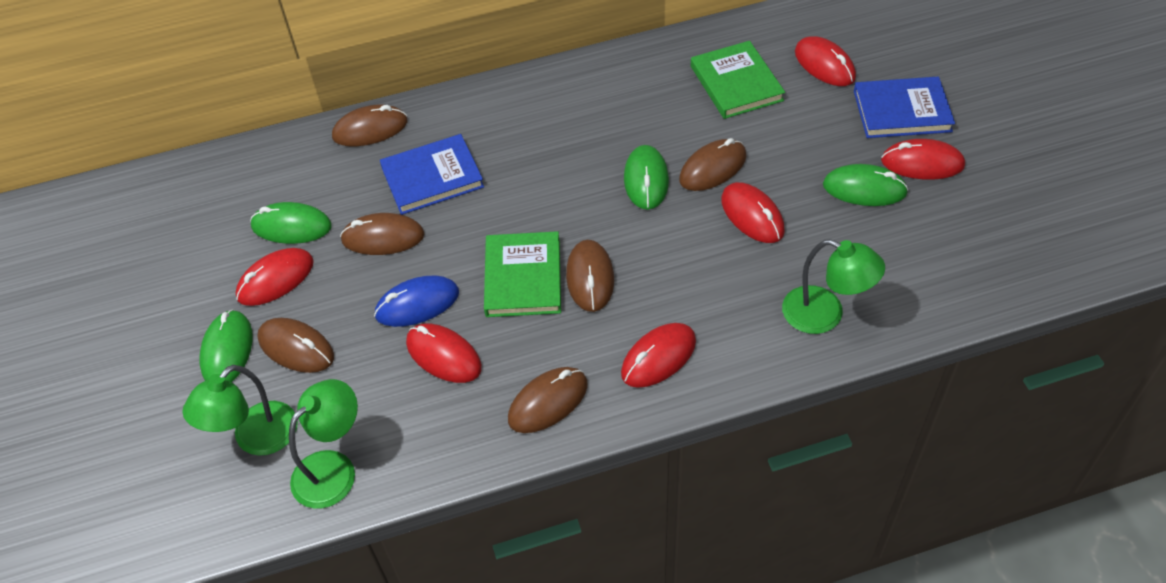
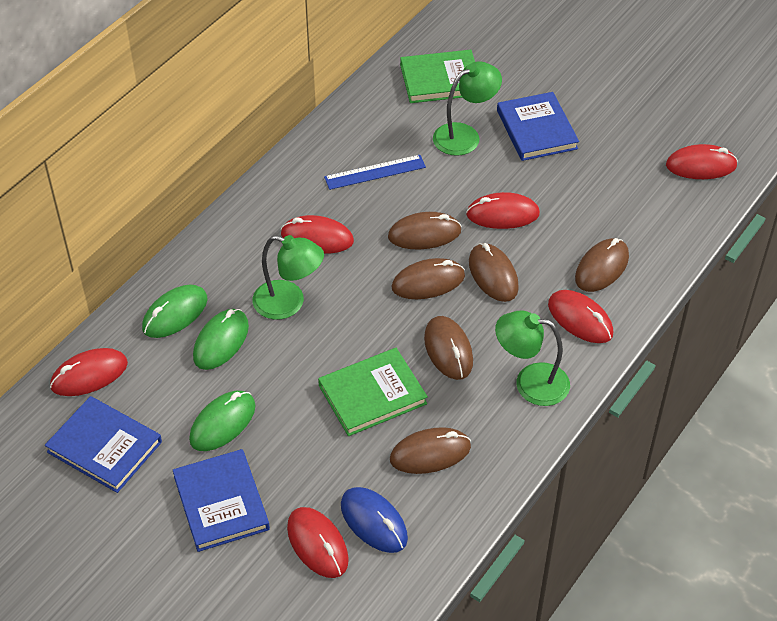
blue book: 2 -> 3
blue ruler: 0 -> 1
green mouse: 4 -> 3

